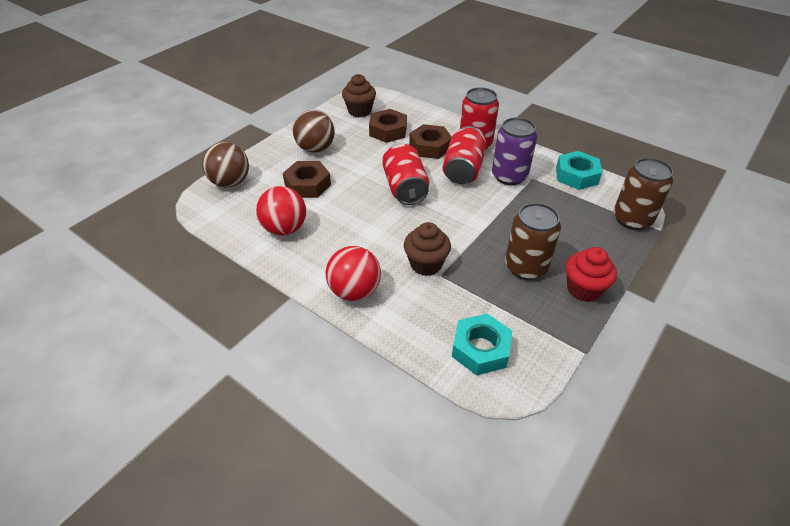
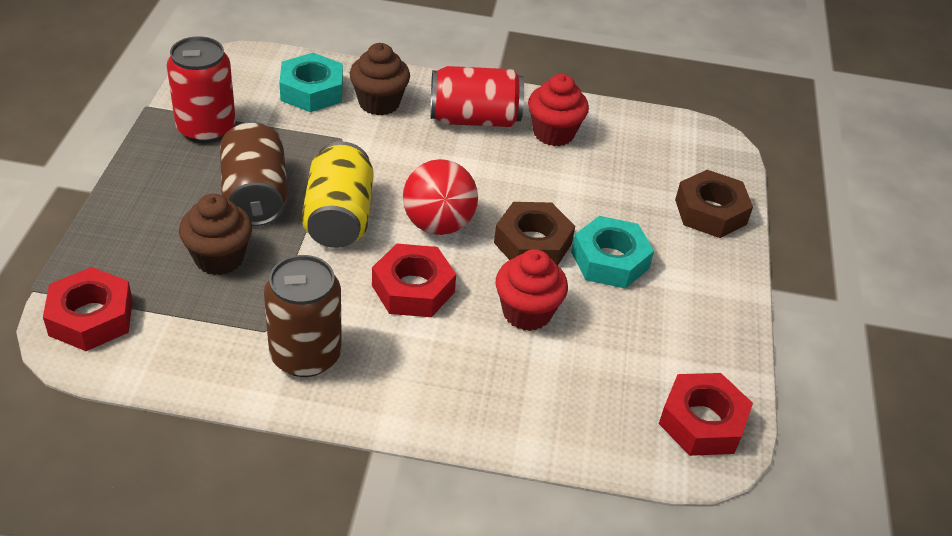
brown ball: 2 -> 0
brown nut: 3 -> 2
purple can: 1 -> 0
red ball: 2 -> 1
red can: 3 -> 2
red cupcake: 1 -> 2
red nut: 0 -> 3
yellow can: 0 -> 1

